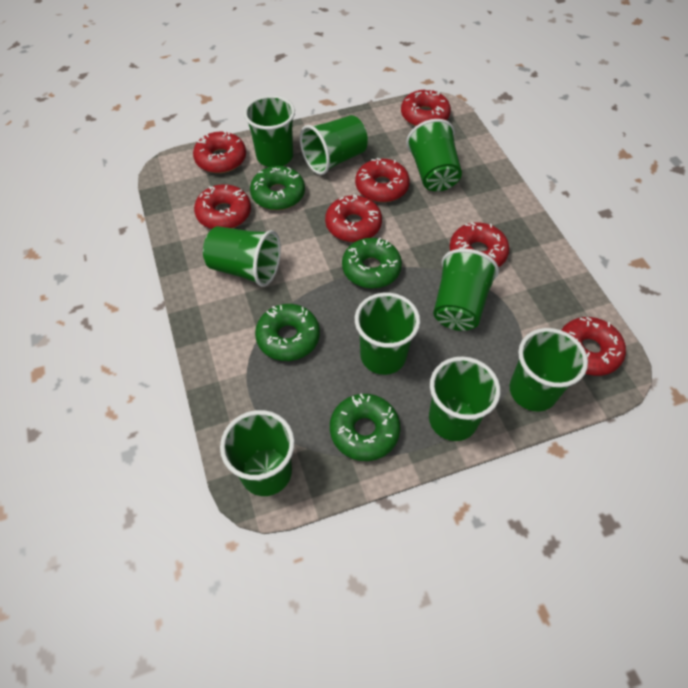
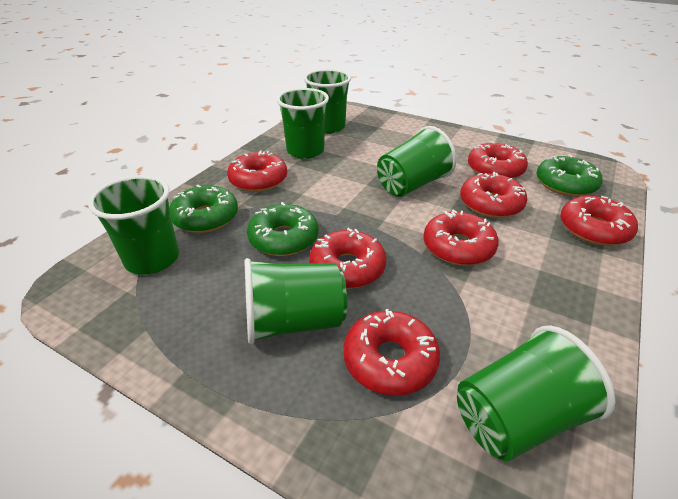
green cup: 9 -> 6
green donut: 4 -> 3

